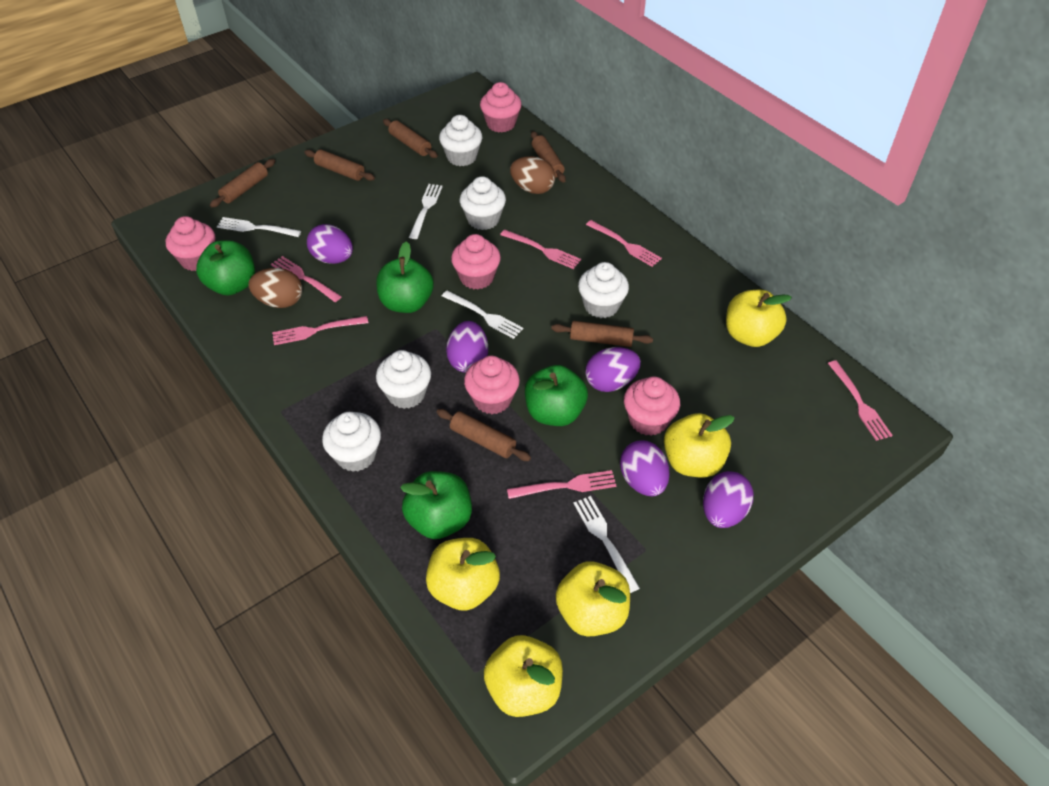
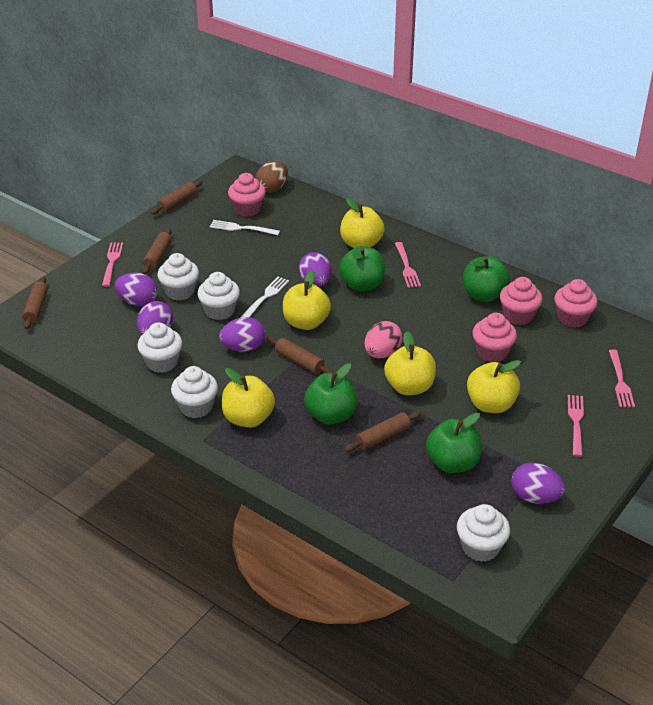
brown egg: 2 -> 1
brown rolling pin: 6 -> 5
pink cupcake: 5 -> 4
pink egg: 0 -> 1
pink fork: 6 -> 4
white fork: 4 -> 2

